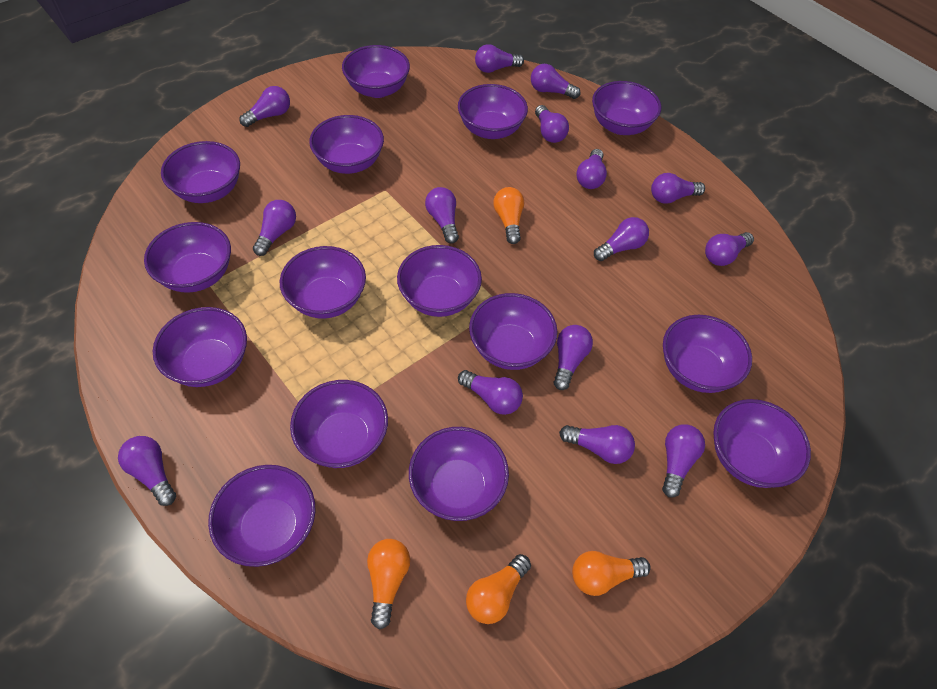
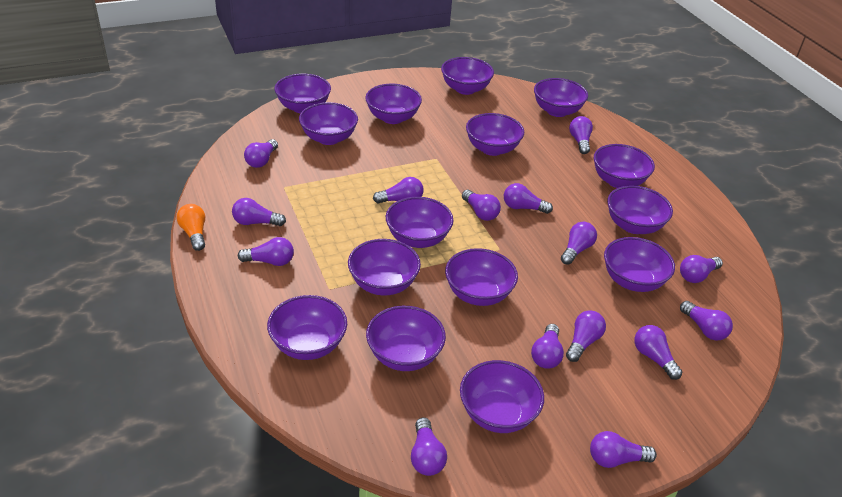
orange light bulb: 4 -> 1

